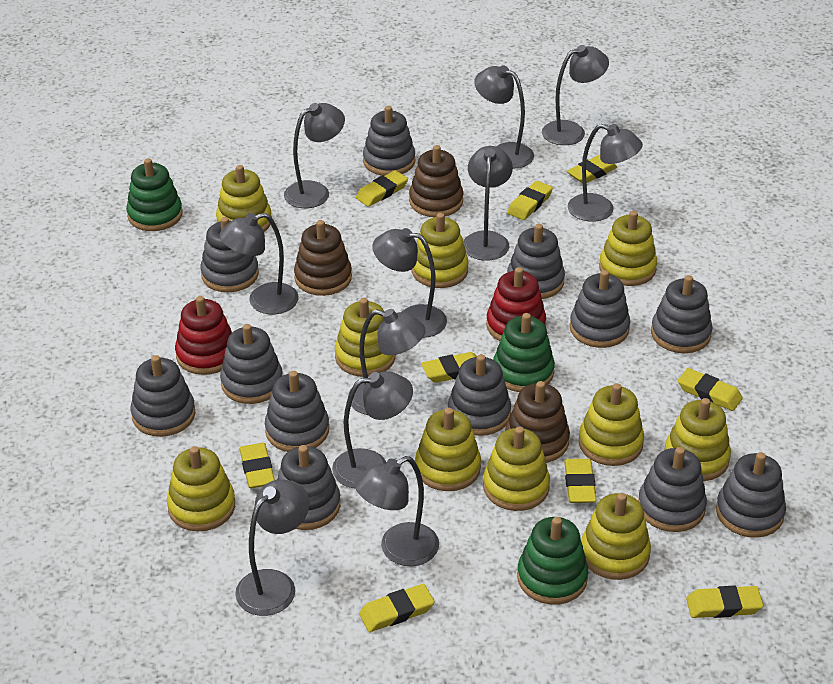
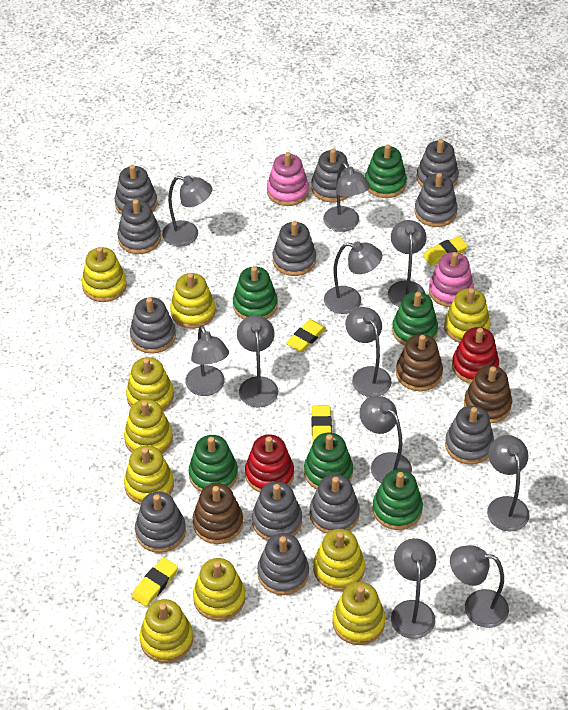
green stacking toy: 3 -> 6
pink stacking toy: 0 -> 2
yellow eraser: 9 -> 4

